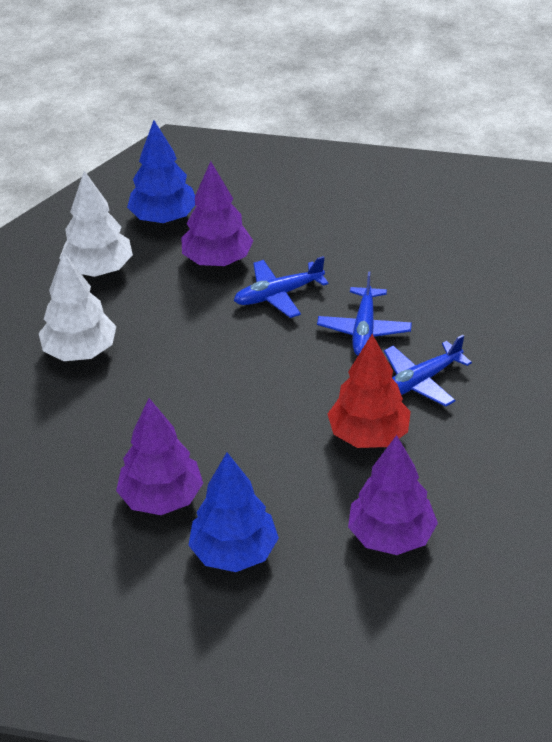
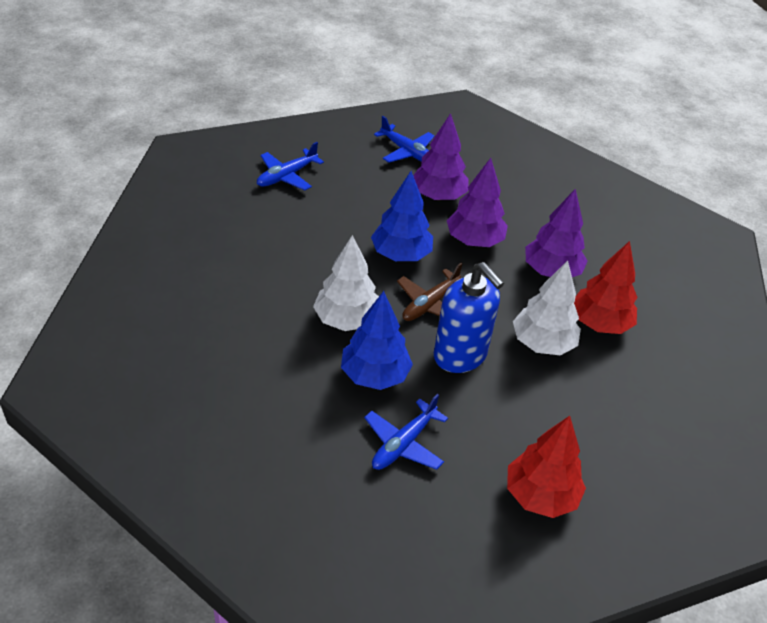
blue soap dispenser: 0 -> 1
brown plane: 0 -> 1
red tree: 1 -> 2

